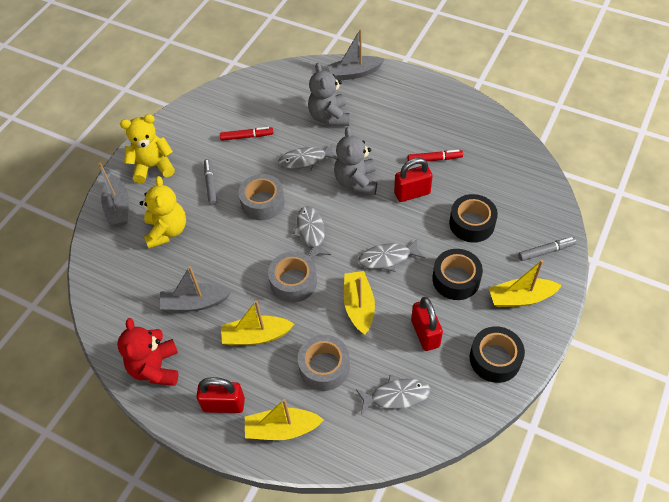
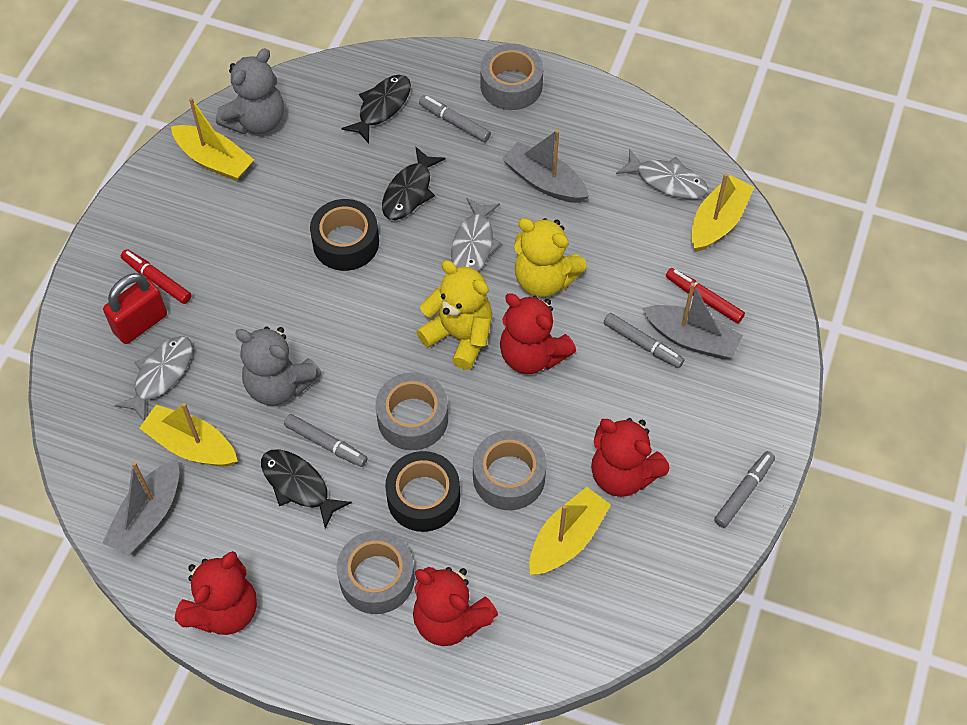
black fish: 0 -> 3
black tape: 3 -> 2
grey fish: 4 -> 3
grey marker: 2 -> 4
grey tape: 3 -> 4
red padlock: 3 -> 1
red teddy bear: 1 -> 4

